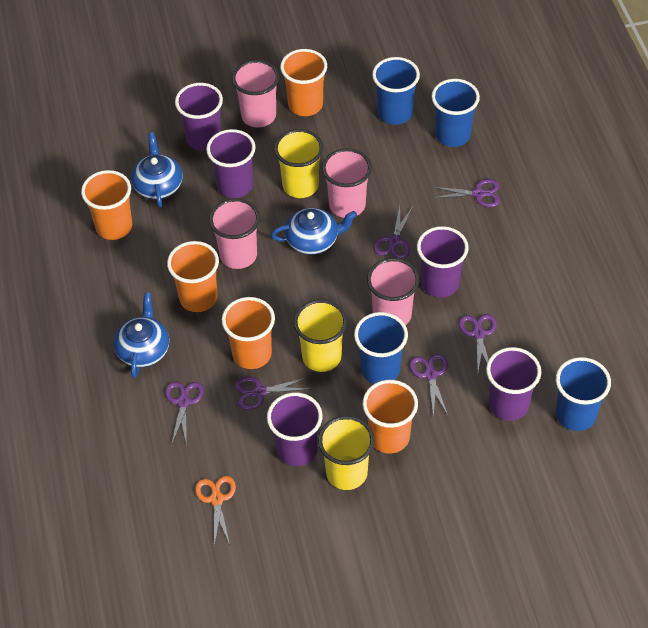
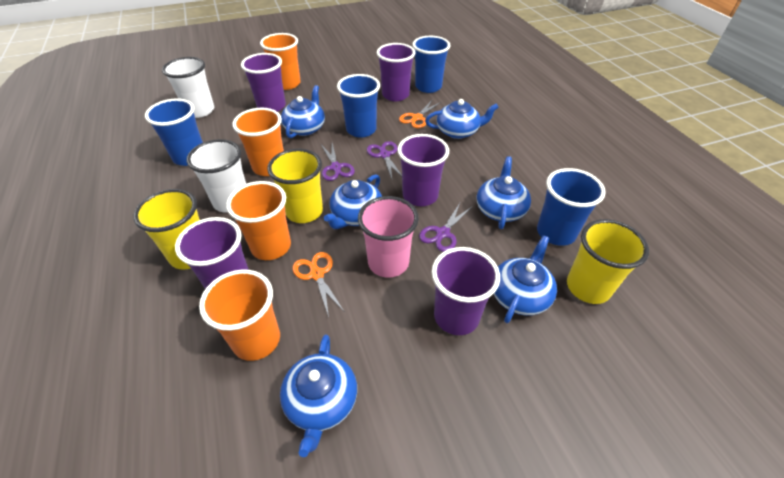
blue teapot: 3 -> 6
orange cup: 5 -> 4
orange scissors: 1 -> 2
pink cup: 4 -> 1
purple scissors: 6 -> 3
white cup: 0 -> 2

